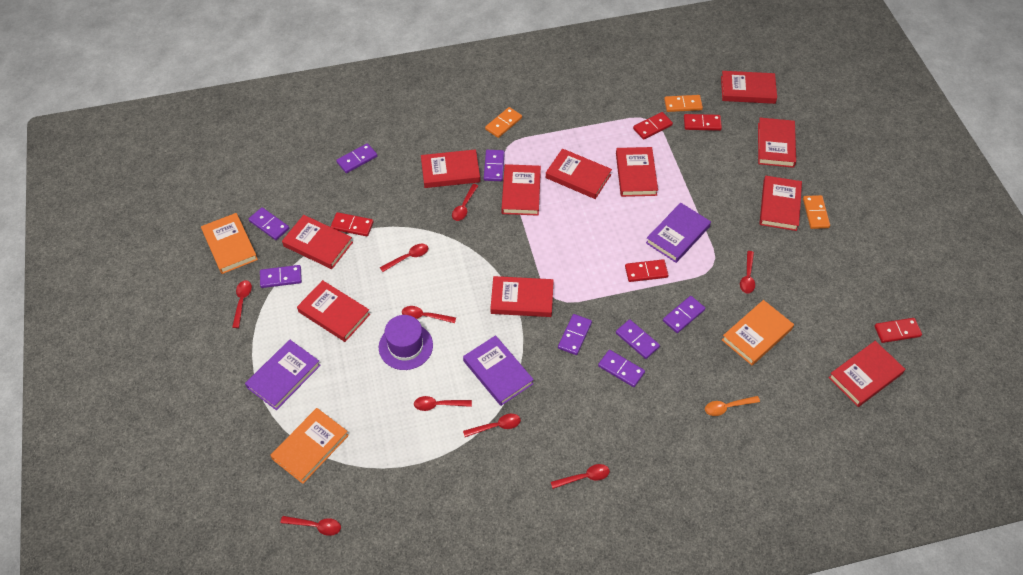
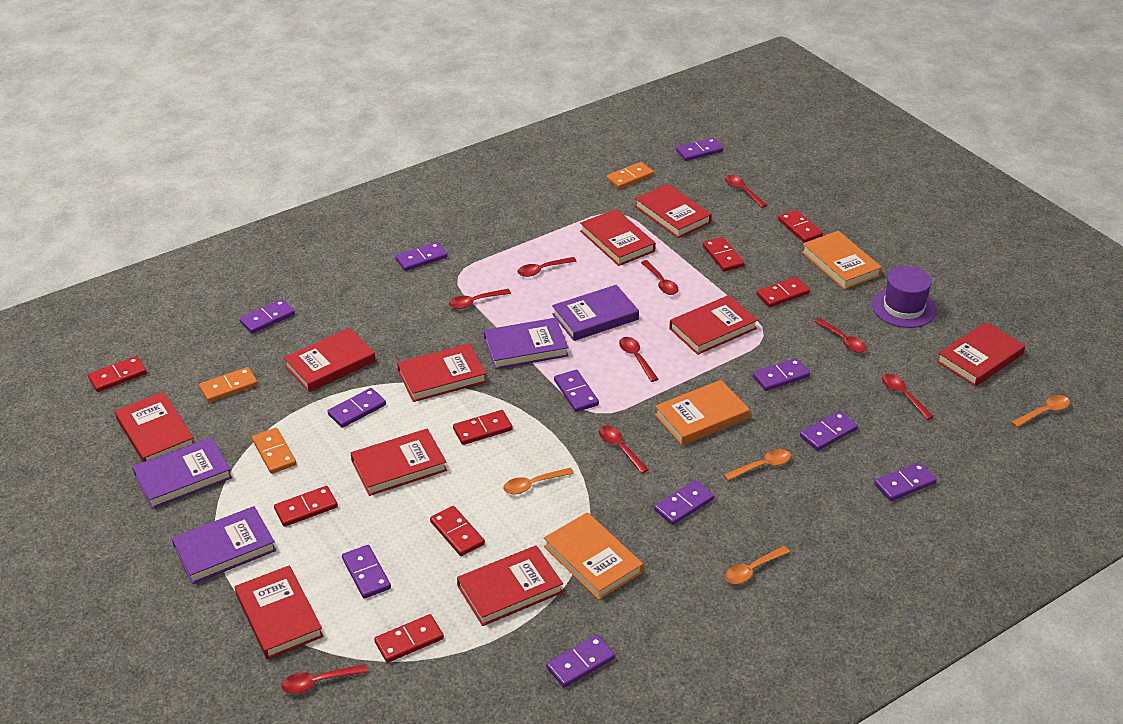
orange spoon: 1 -> 4
purple book: 3 -> 4
purple domino: 8 -> 11
red book: 11 -> 10
red domino: 5 -> 8

